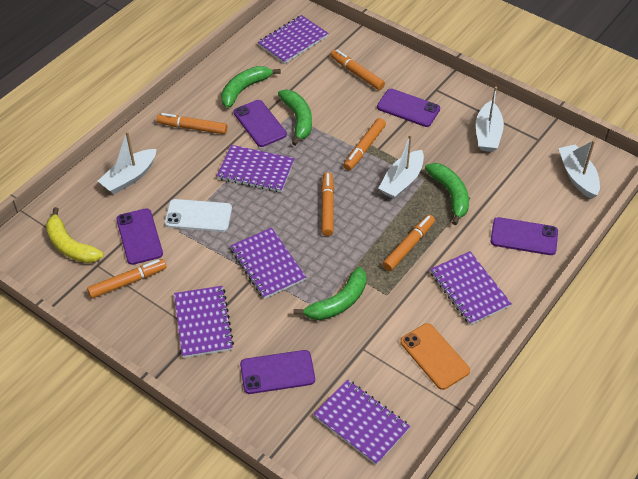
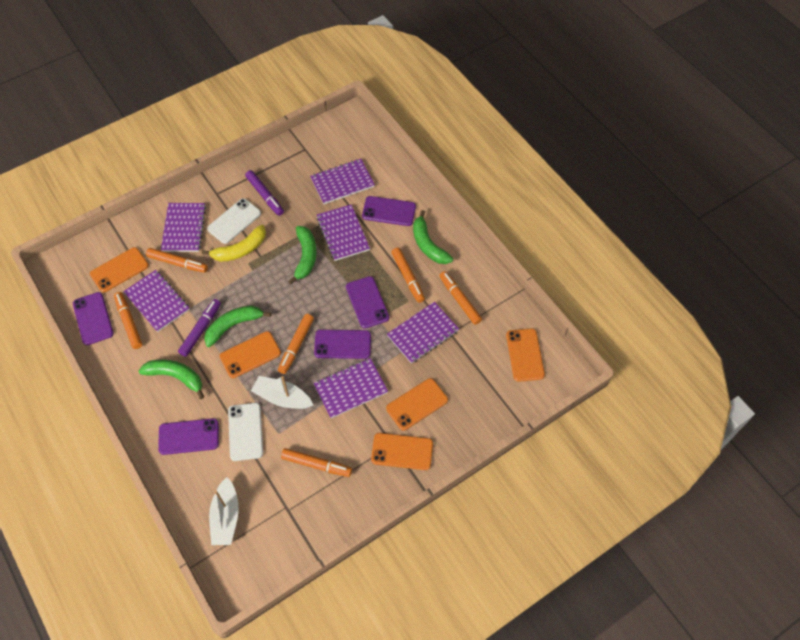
orange phone: 1 -> 5
purple marker: 0 -> 2
white boat: 4 -> 2
white phone: 1 -> 2

